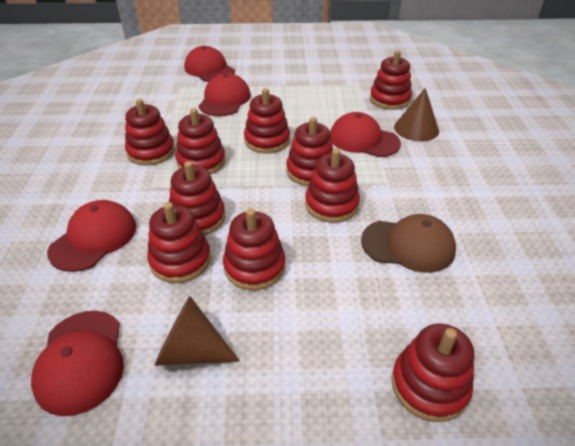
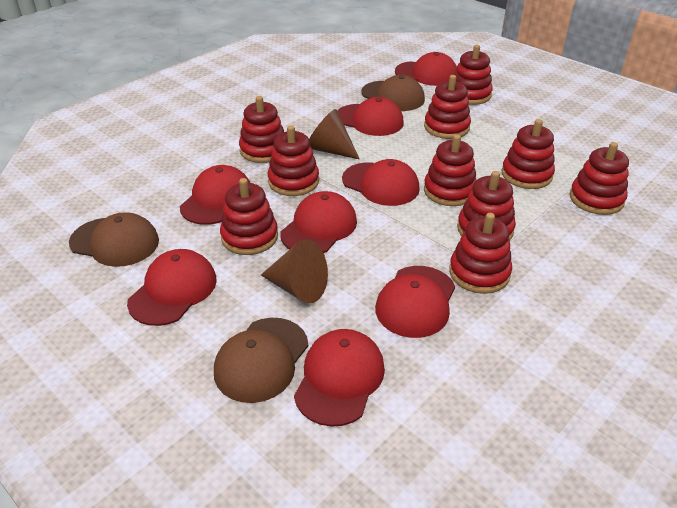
brown cap: 1 -> 3
red cap: 5 -> 8

